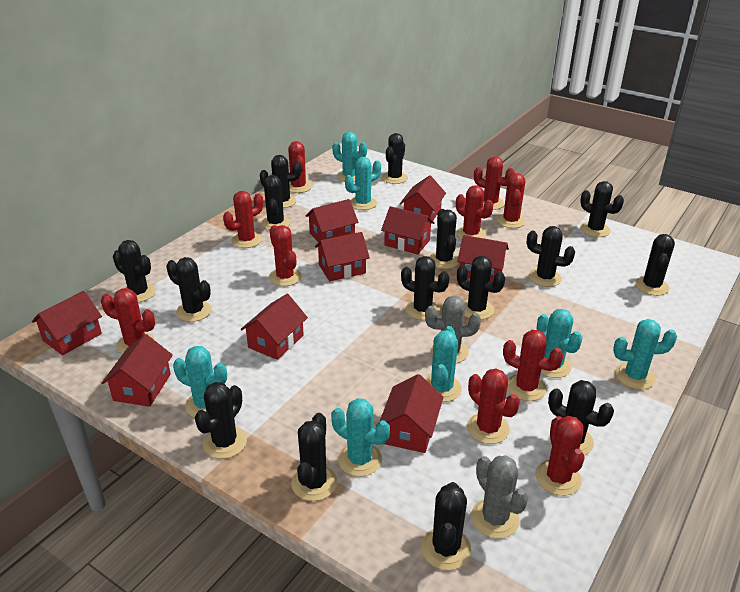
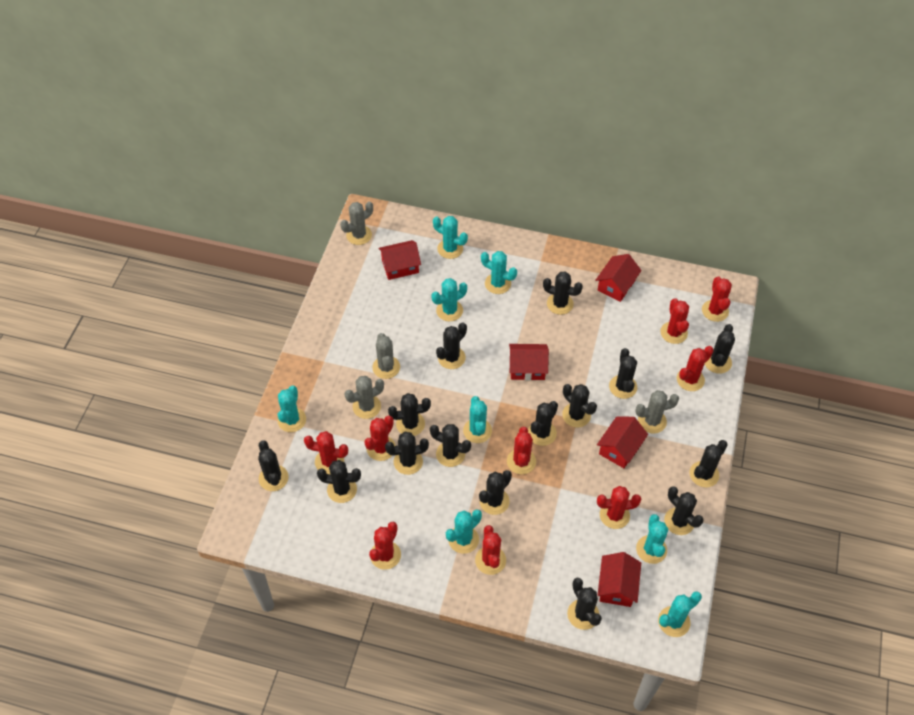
grey cactus: 2 -> 4
red cactus: 10 -> 9
red house: 9 -> 5
turquoise cactus: 7 -> 8

